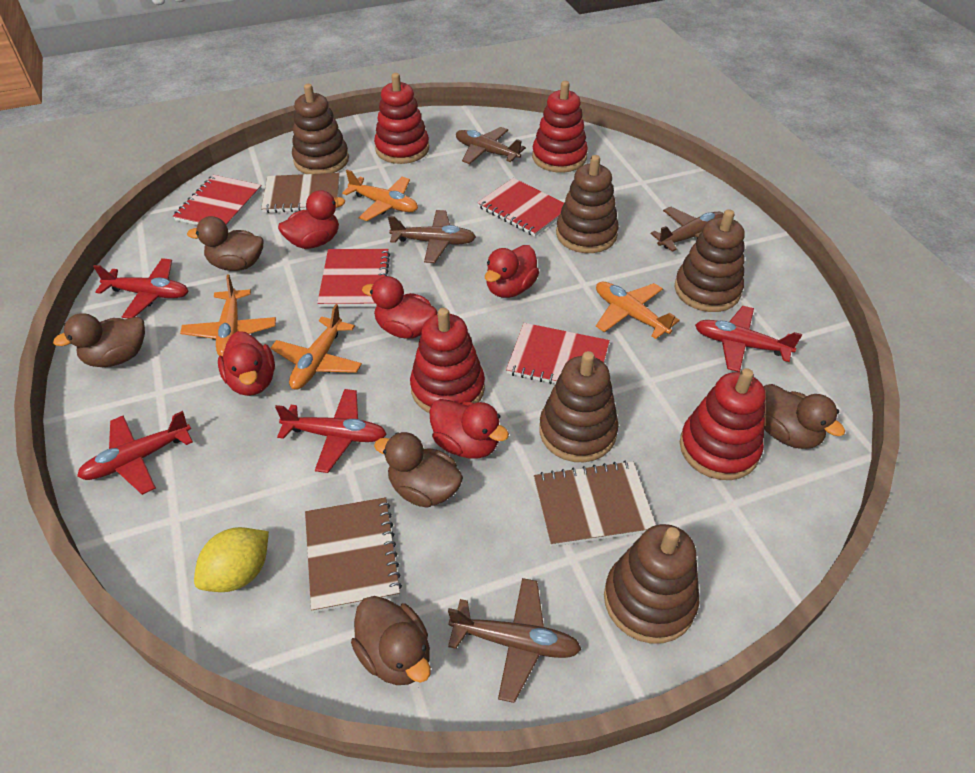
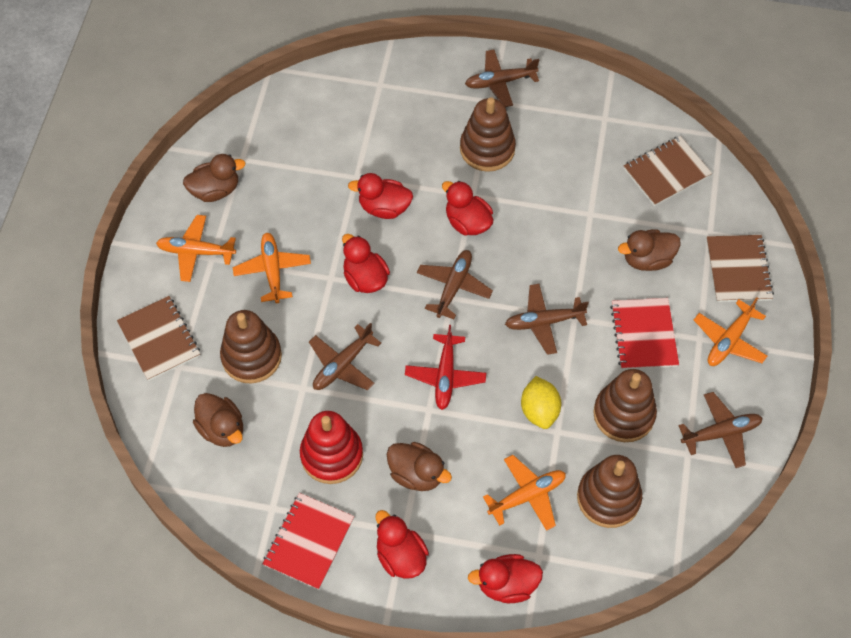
brown duck: 5 -> 4
brown plane: 4 -> 5
brown stacking toy: 5 -> 4
red notebook: 4 -> 2
red plane: 4 -> 1
red stacking toy: 4 -> 1

